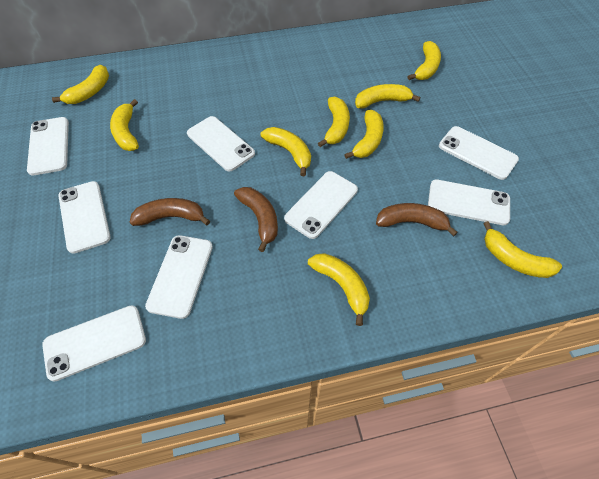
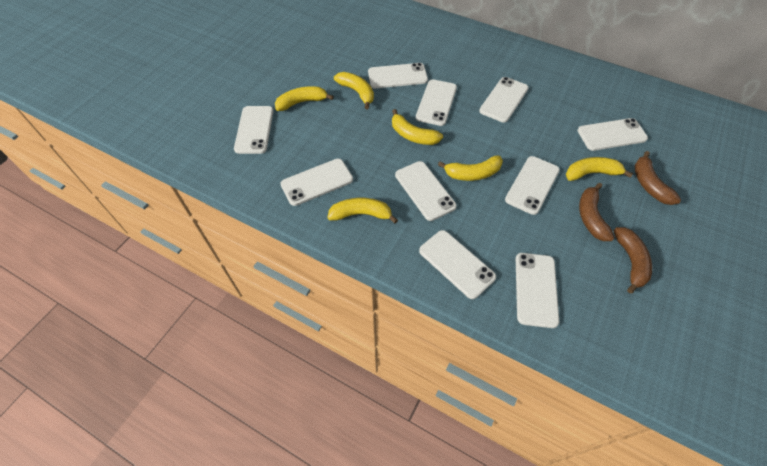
white phone: 8 -> 10
yellow banana: 9 -> 6

